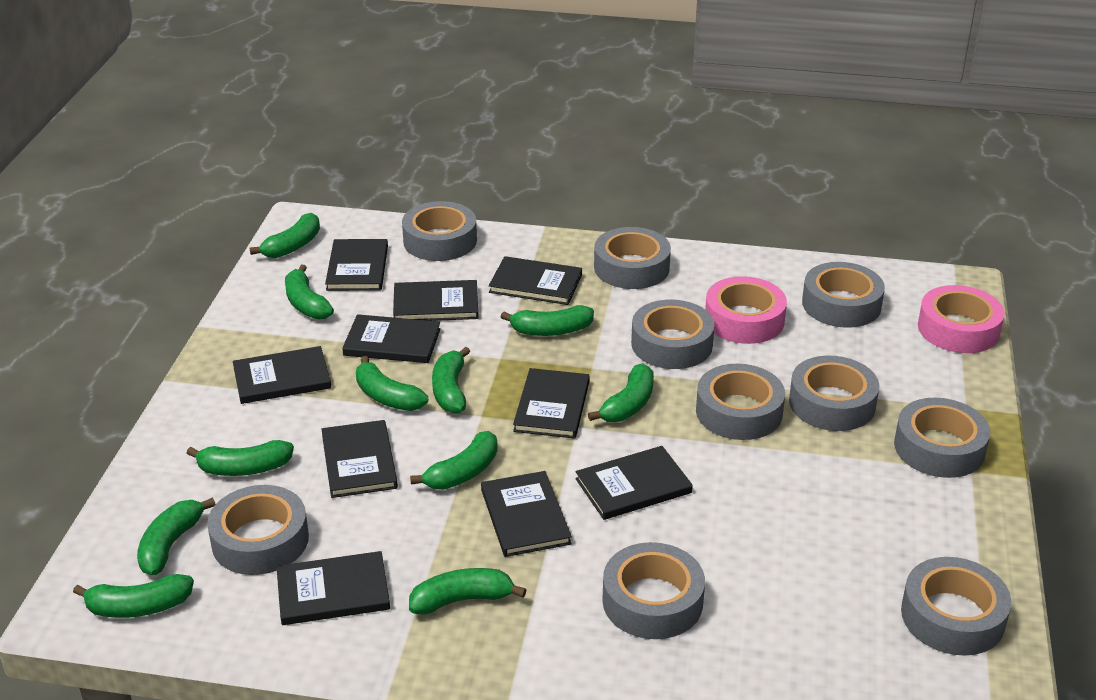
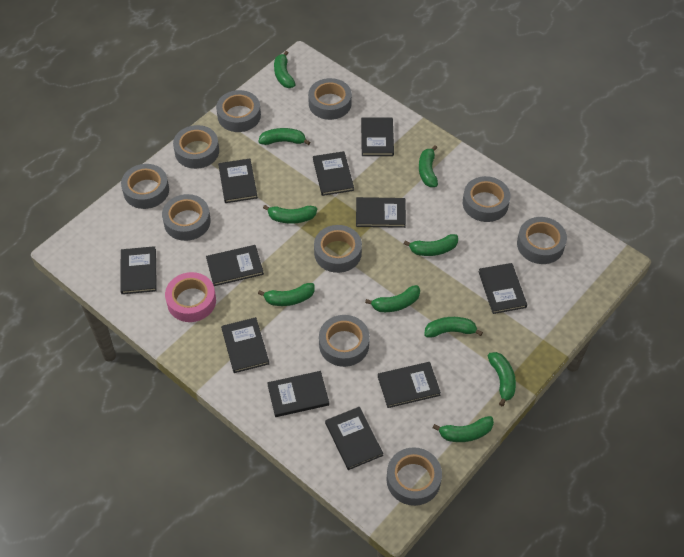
black book: 10 -> 11
green banana: 11 -> 10
pink tape: 2 -> 1

